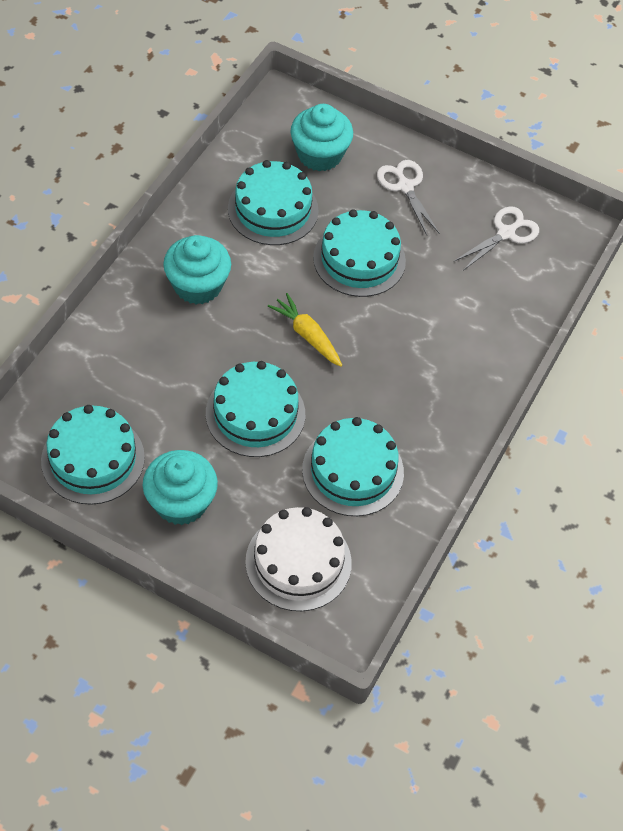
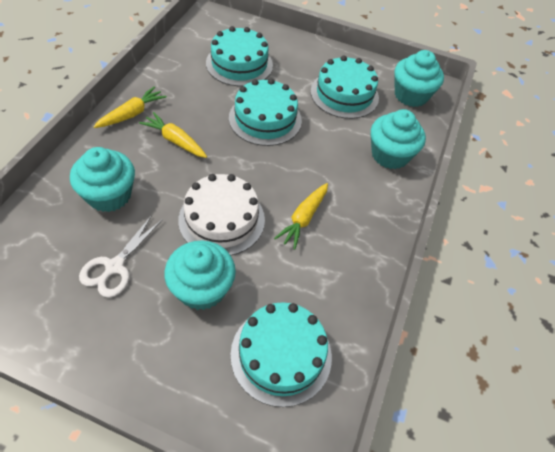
turquoise cake: 5 -> 4
turquoise cupcake: 3 -> 4
white scissors: 2 -> 1
yellow carrot: 1 -> 3

